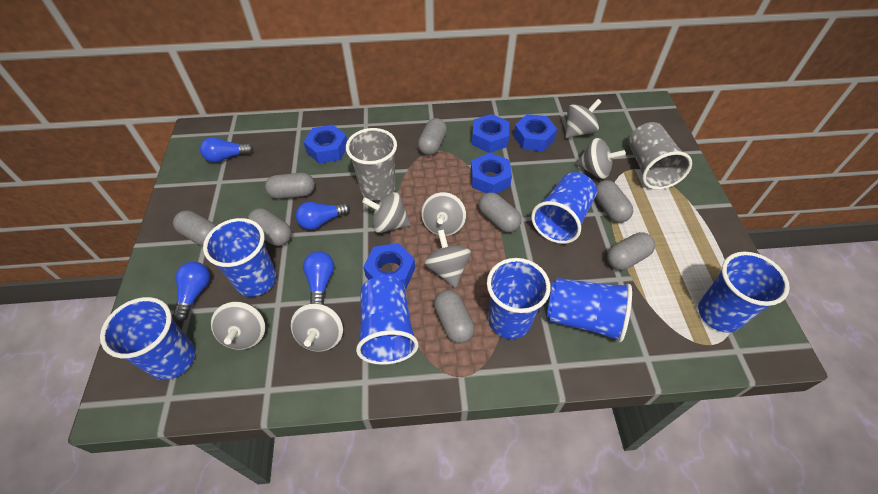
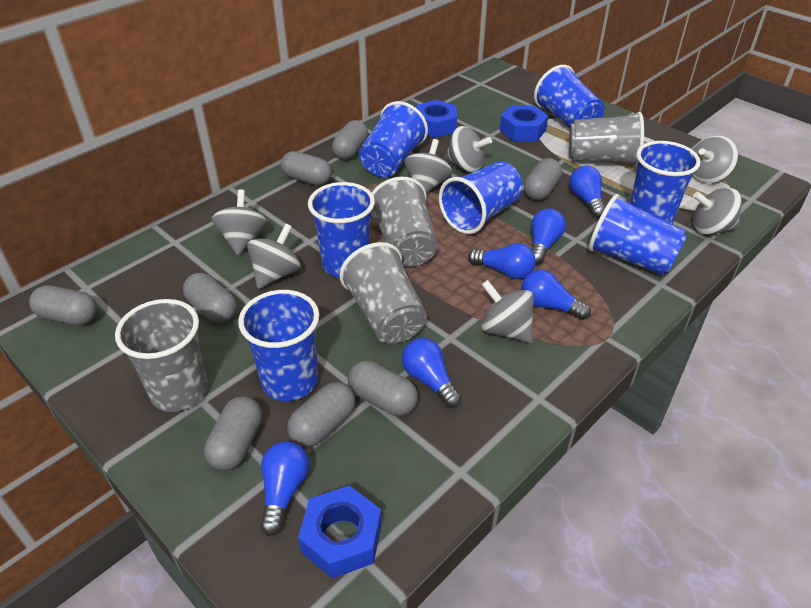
blue light bulb: 4 -> 6
blue nut: 5 -> 3
grey cup: 2 -> 4

